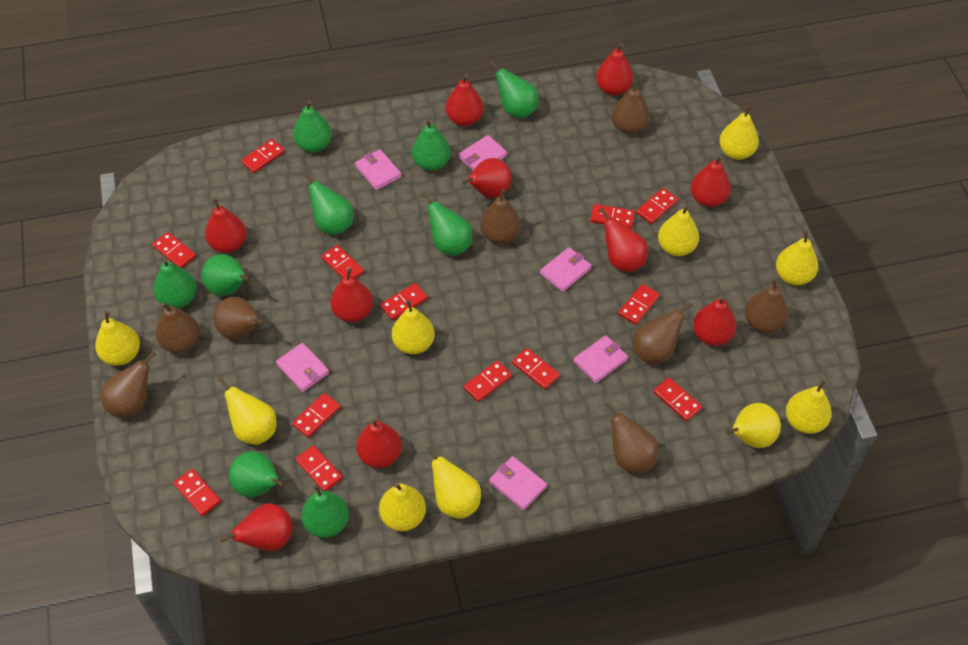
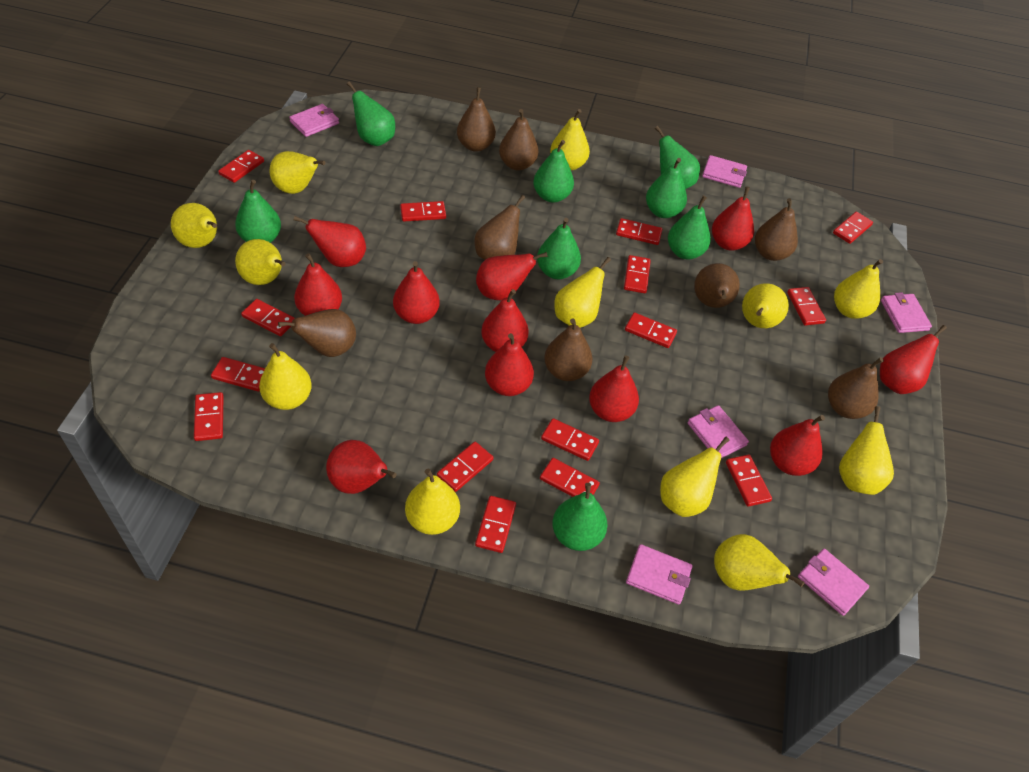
green pear: 9 -> 8
red domino: 13 -> 15
red pear: 10 -> 11
yellow pear: 10 -> 12

